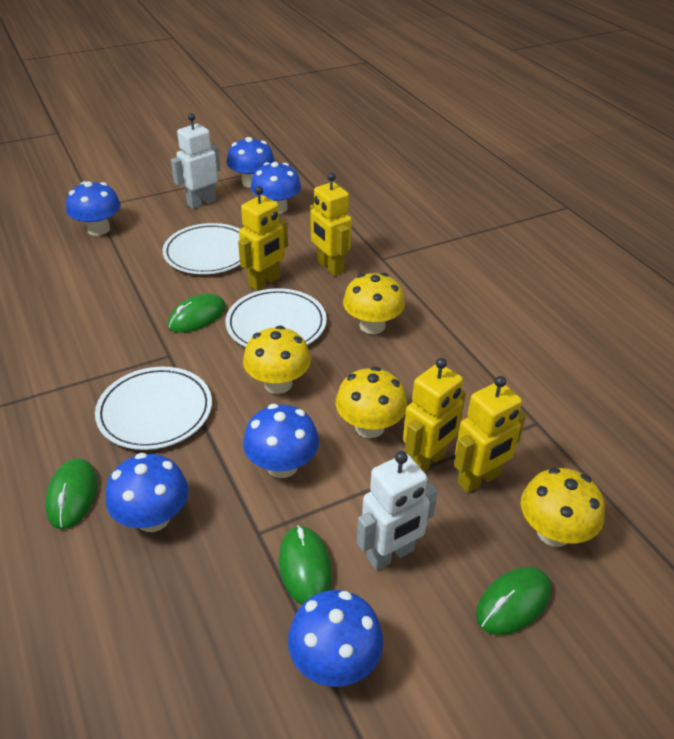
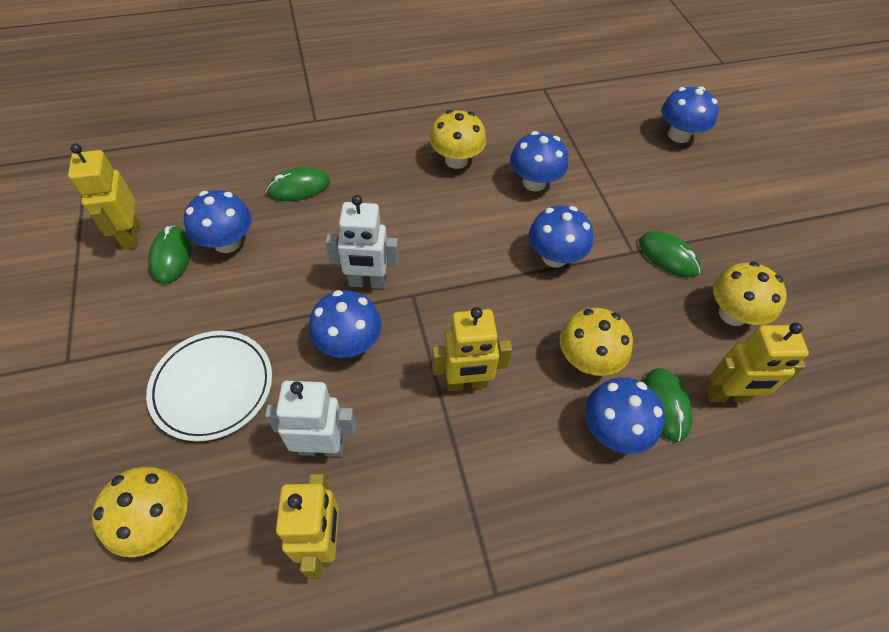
white plate: 3 -> 1

